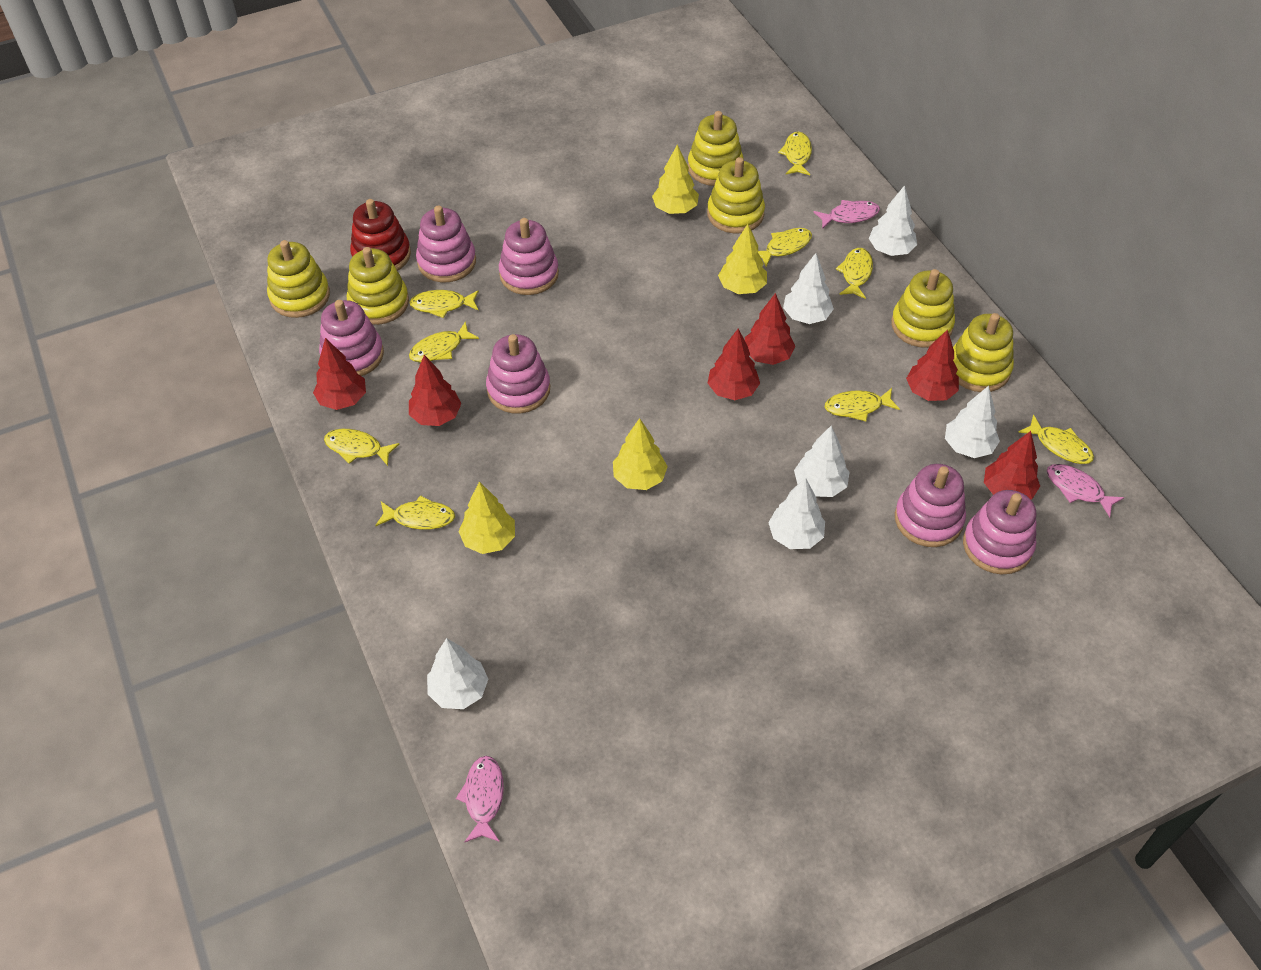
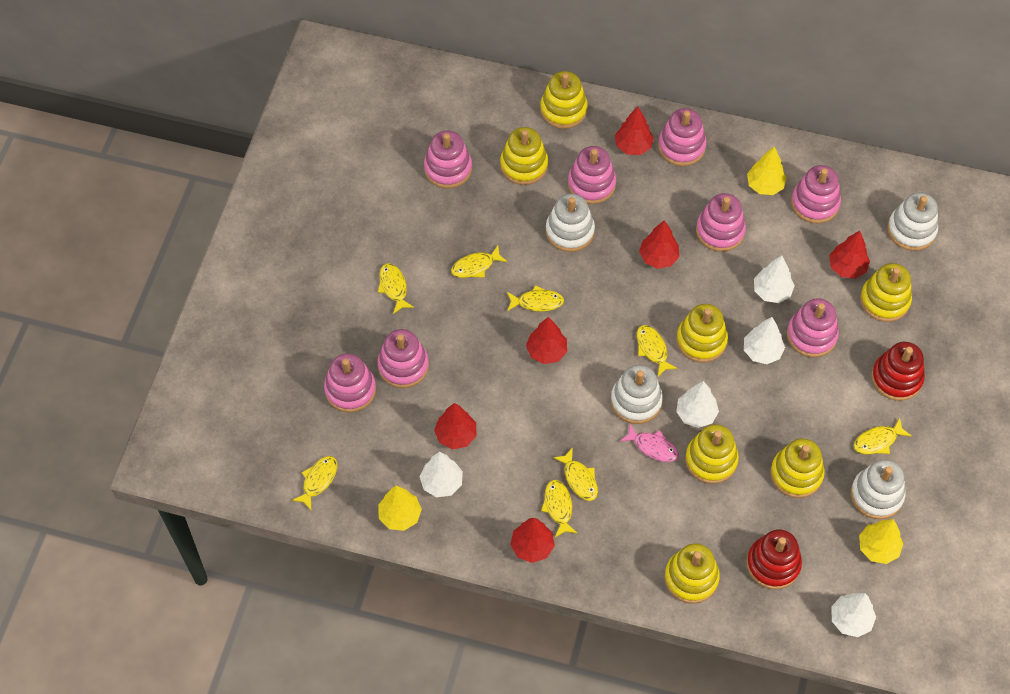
pink fish: 3 -> 1
pink stacking toy: 6 -> 8
red stacking toy: 1 -> 2
white stacking toy: 0 -> 4
white tree: 6 -> 5
yellow fish: 9 -> 8
yellow stacking toy: 6 -> 7
yellow tree: 4 -> 3

